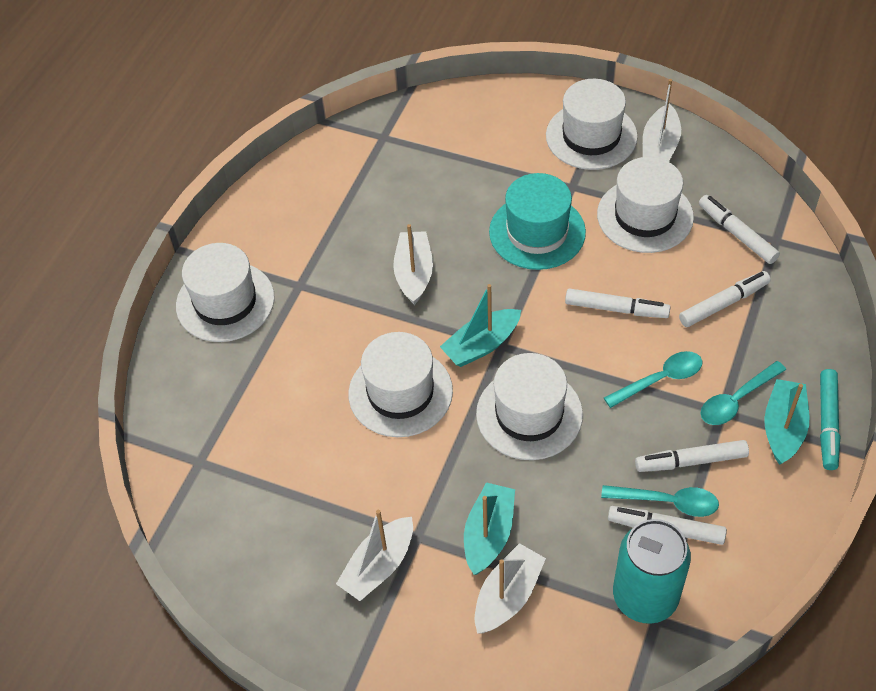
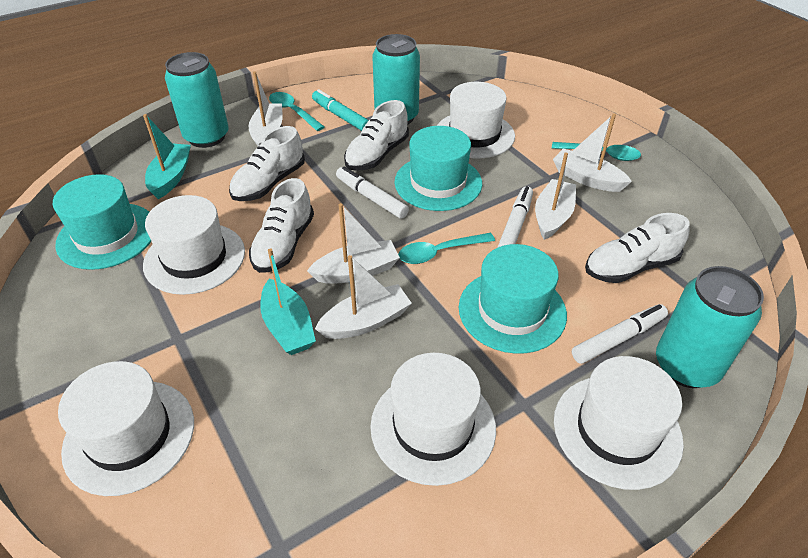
turquoise boat: 3 -> 2
turquoise can: 1 -> 3
turquoise hat: 1 -> 3
white boat: 4 -> 5
white marker: 5 -> 3
white shoe: 0 -> 4

